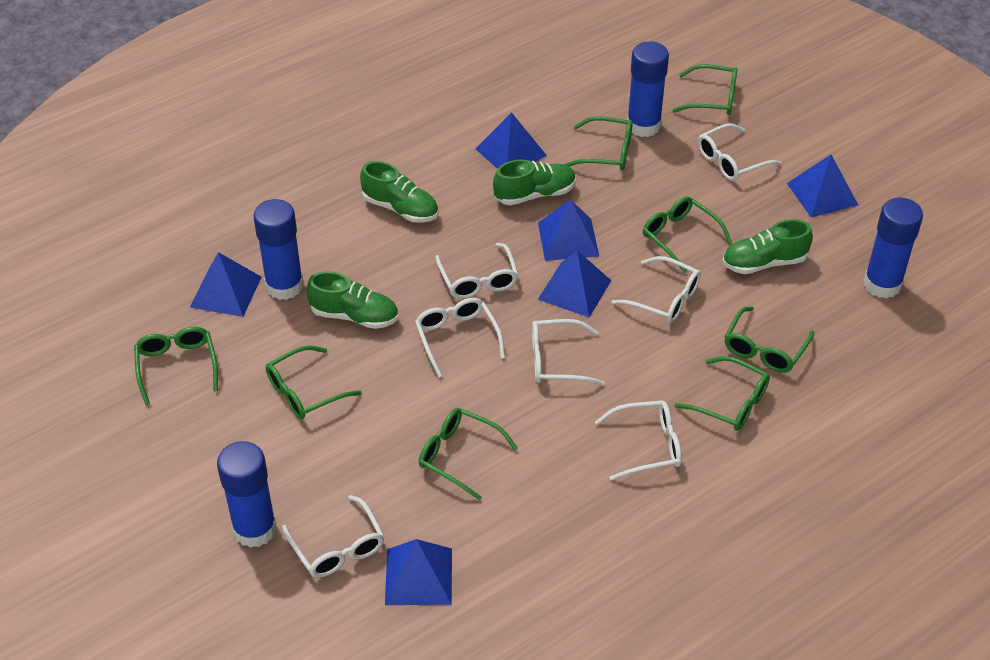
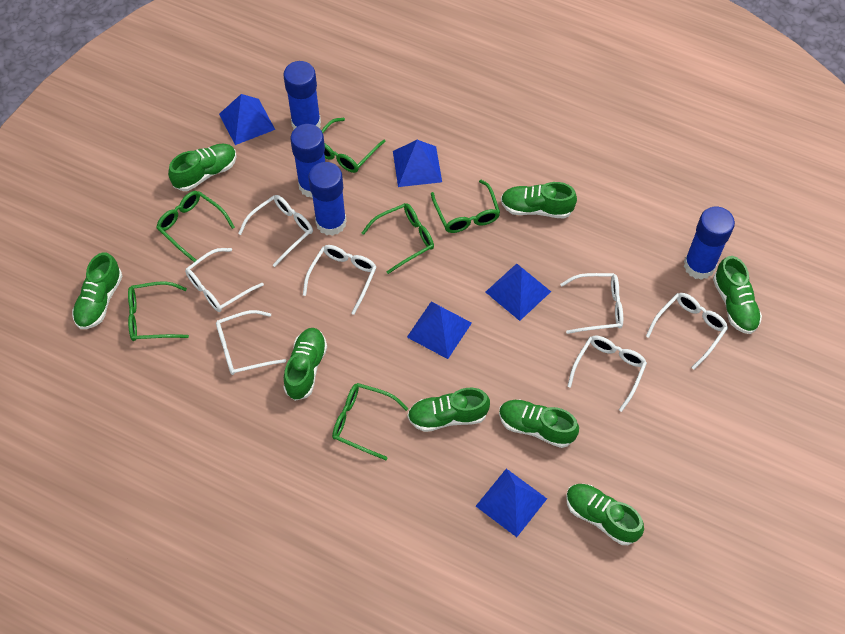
blue pyramid: 6 -> 5
green glasses: 8 -> 6
green shoe: 4 -> 8

